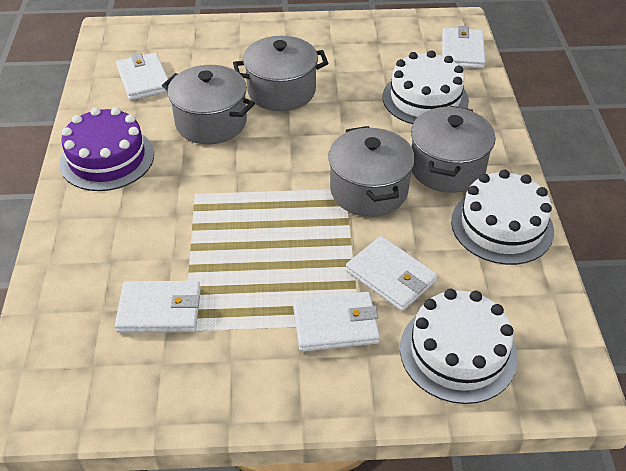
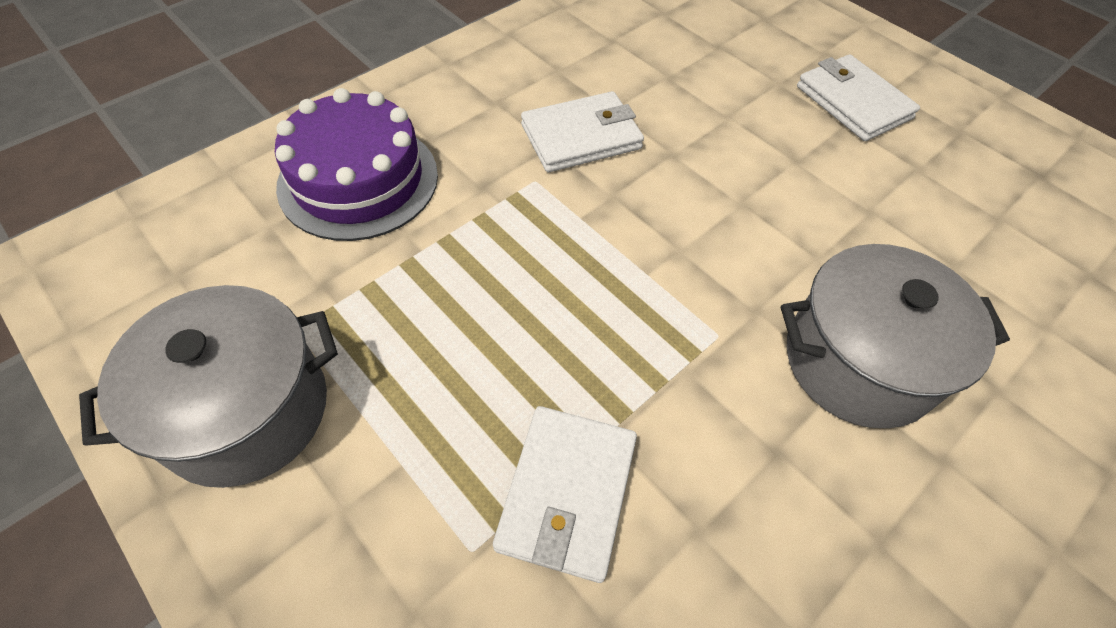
grey pot: 4 -> 2
white cake: 3 -> 0
white wallet: 5 -> 3

